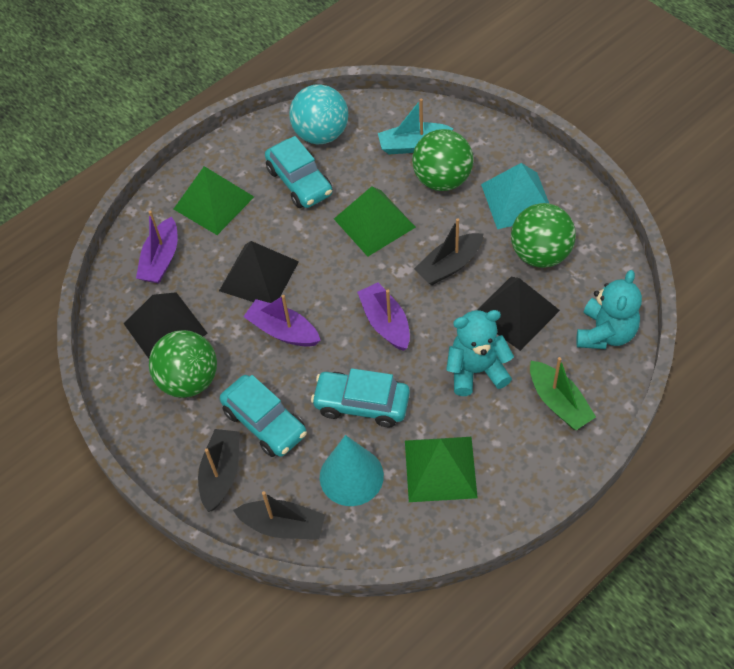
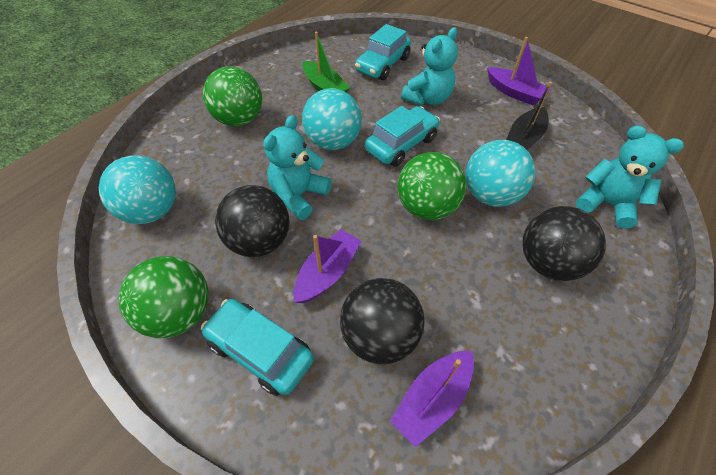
black ball: 0 -> 3
black boat: 3 -> 1
black pyramid: 3 -> 0
green pyramid: 3 -> 0
turquoise ball: 1 -> 3
turquoise boat: 1 -> 0
turquoise cone: 1 -> 0
turquoise pyramid: 1 -> 0
turquoise teddy bear: 2 -> 3

